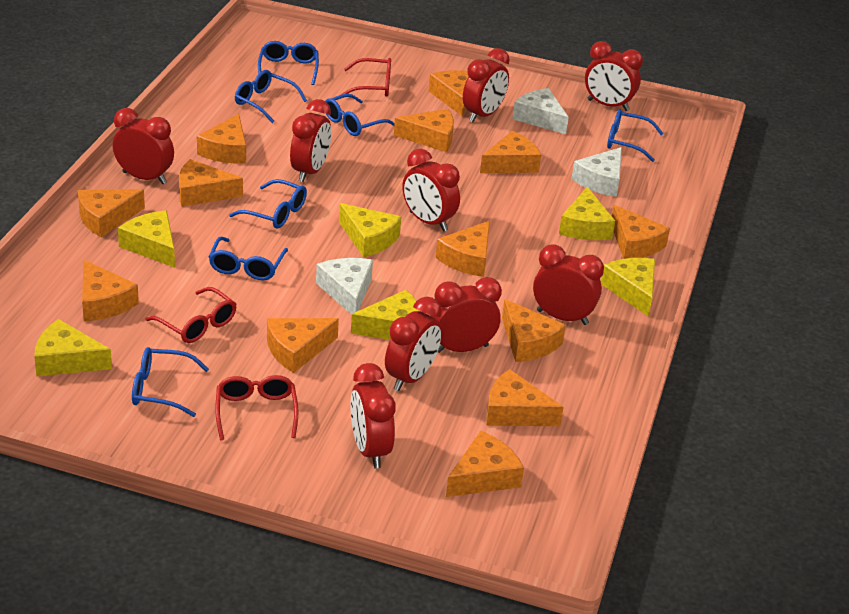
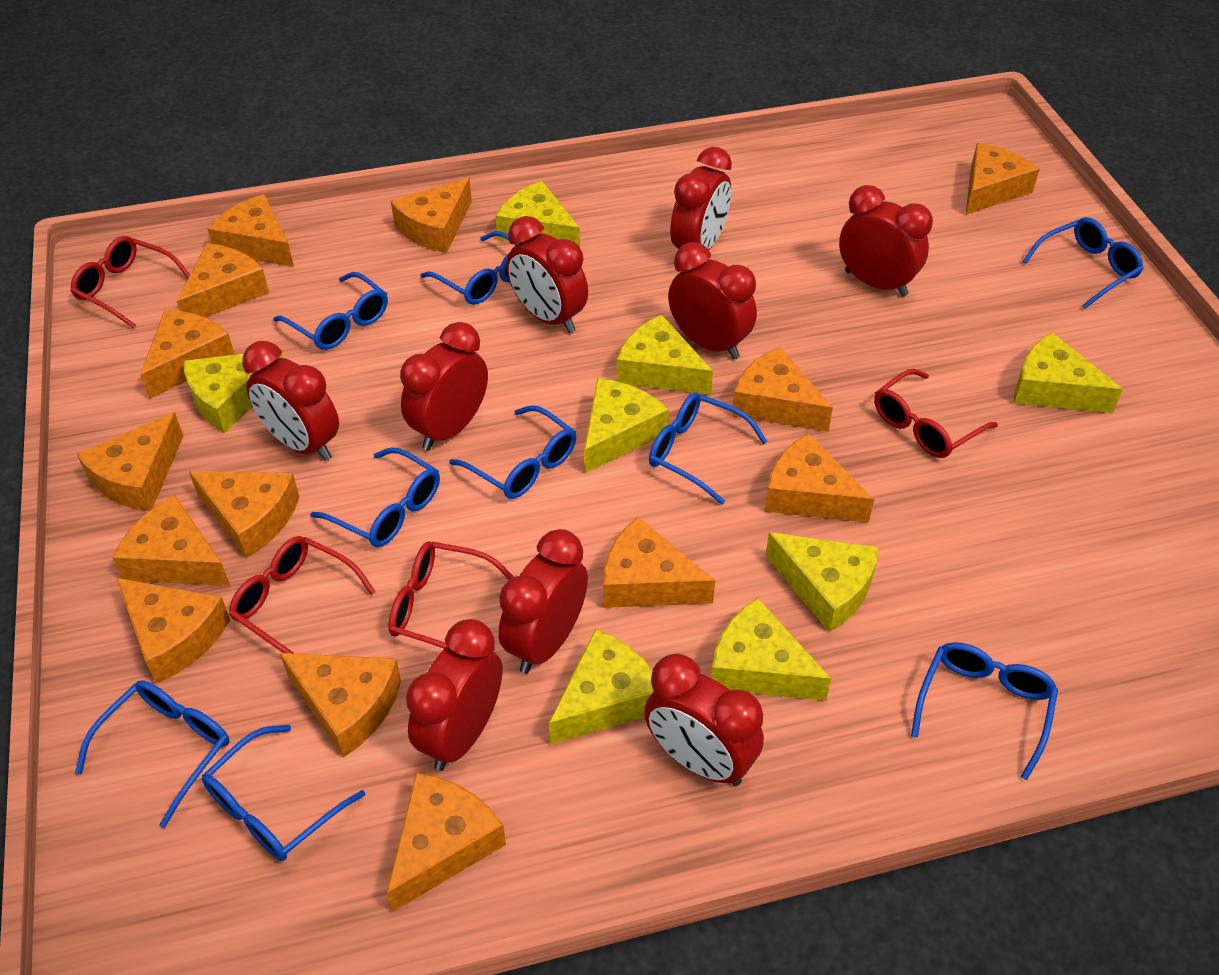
blue glasses: 7 -> 9
orange cheese: 13 -> 14
red glasses: 3 -> 4
white cheese: 3 -> 0
yellow cheese: 6 -> 8

